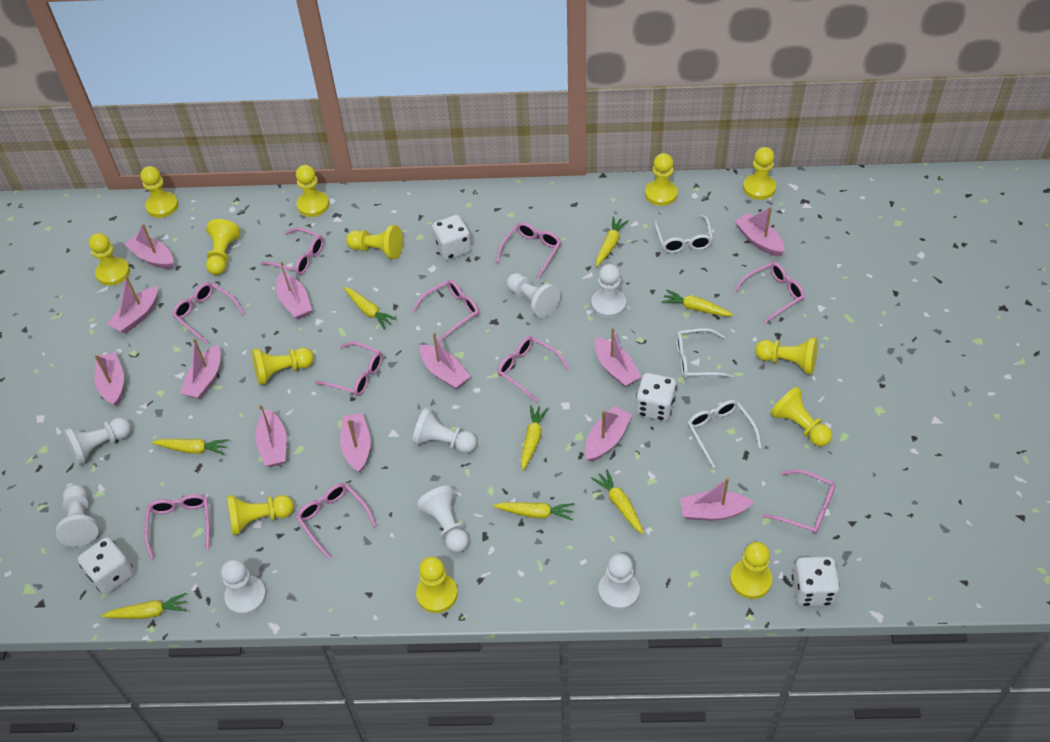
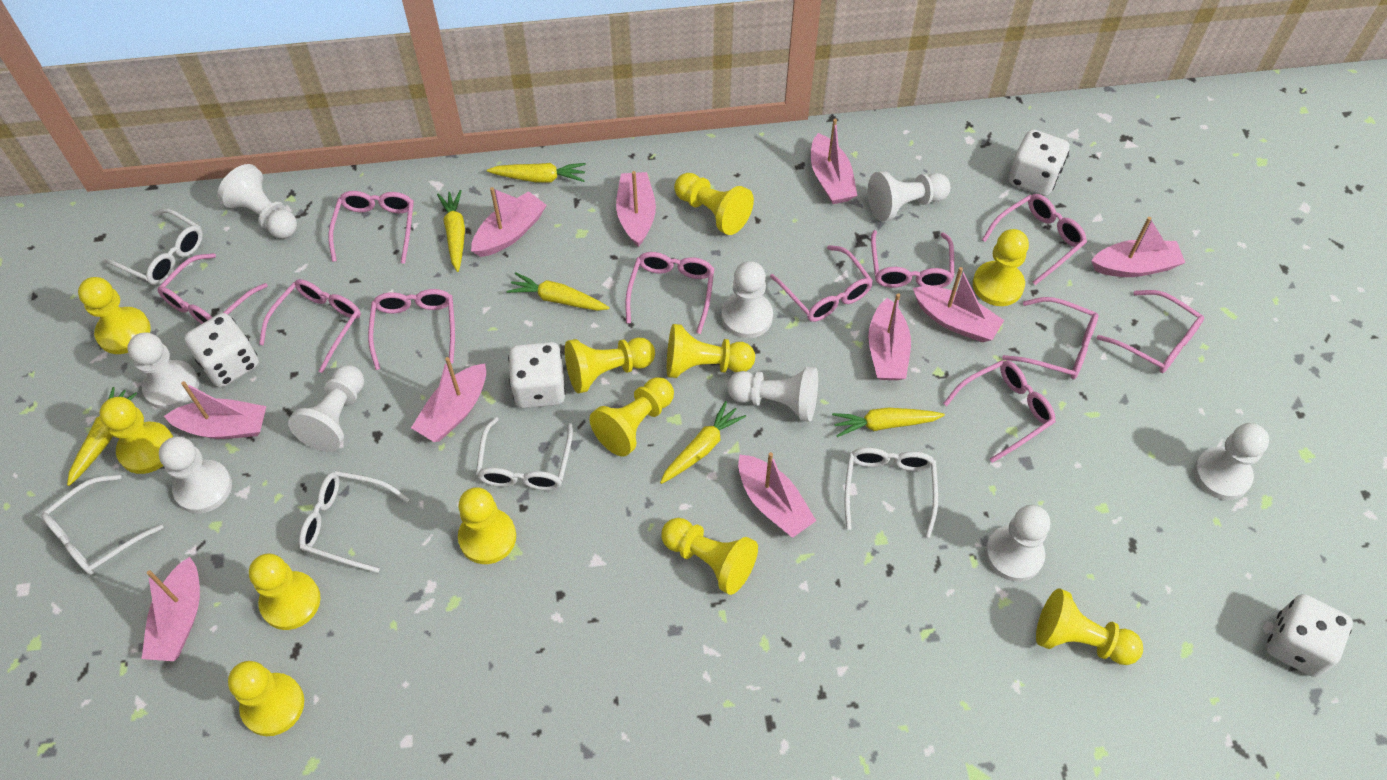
pink boat: 12 -> 10
pink glasses: 10 -> 11
white glasses: 3 -> 5
white pawn: 8 -> 9
yellow carrot: 8 -> 6
yellow pawn: 13 -> 12

